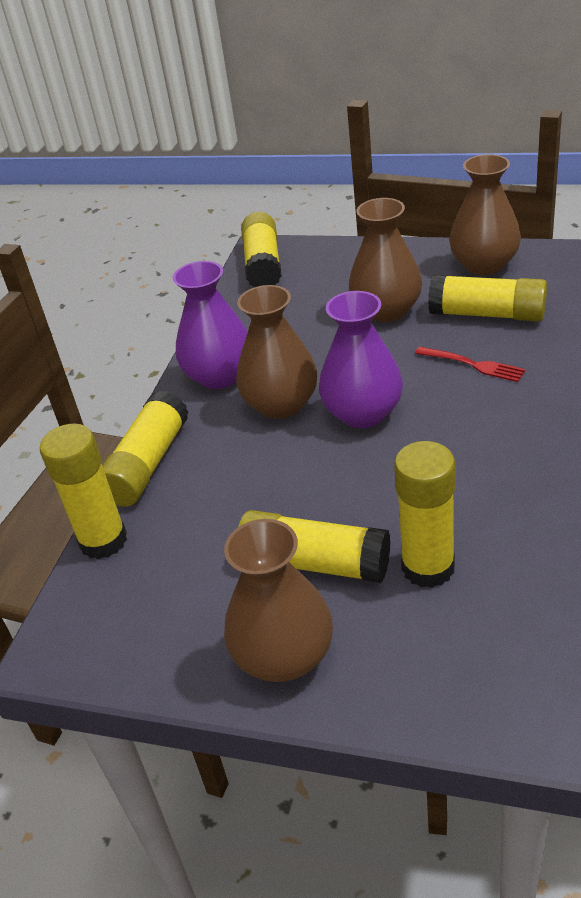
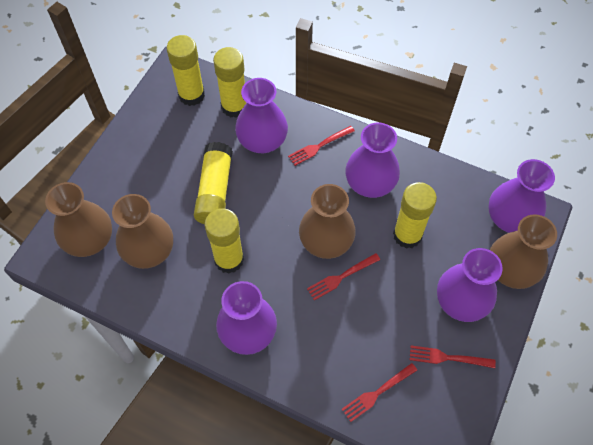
purple vase: 2 -> 5
red fork: 1 -> 4
yellow glue stick: 6 -> 5

